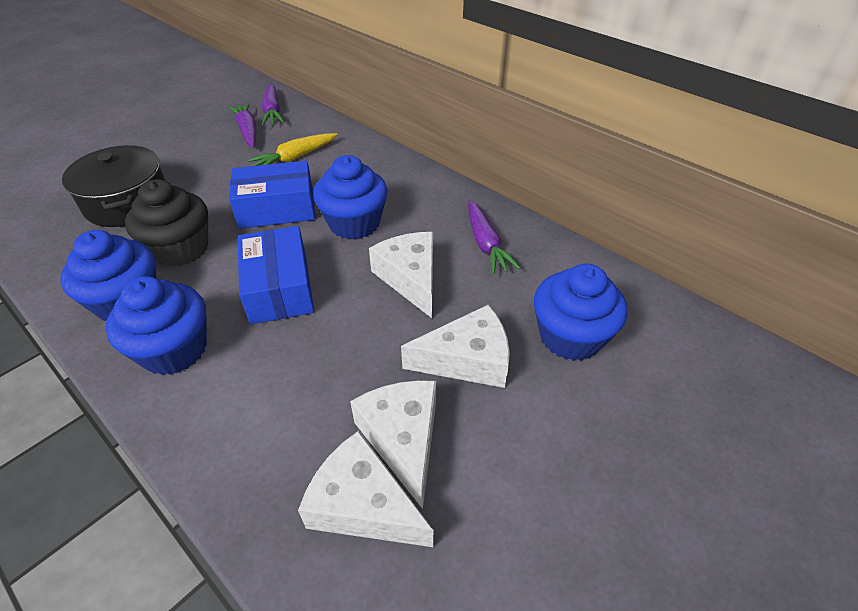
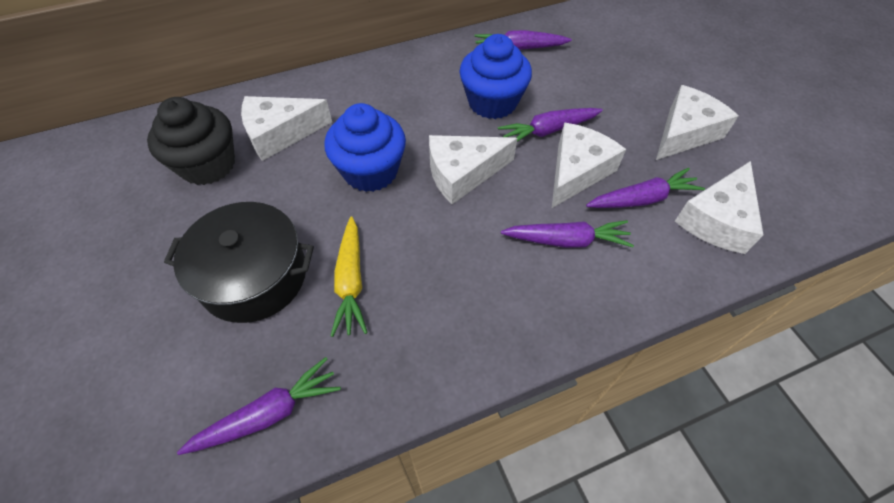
blue box: 2 -> 0
blue cupcake: 4 -> 2
purple carrot: 3 -> 5
white cheese: 4 -> 5

